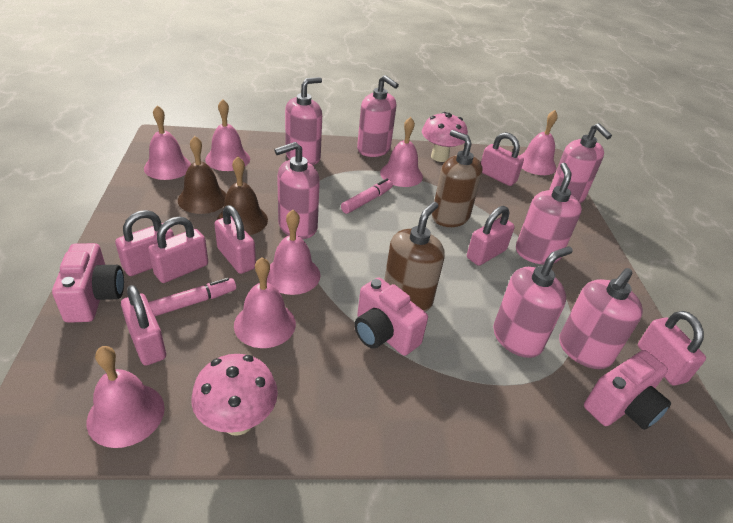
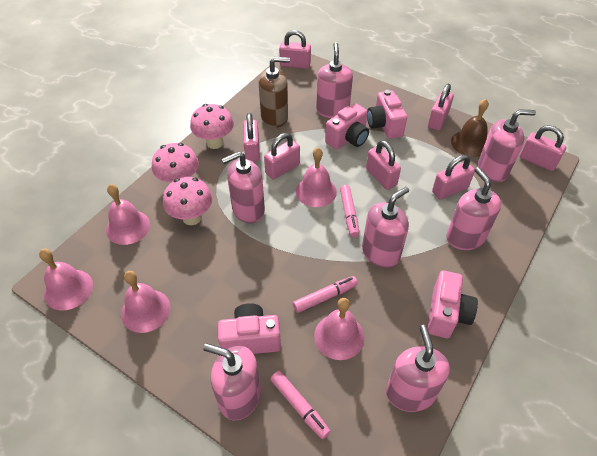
brown bell: 2 -> 1
brown soap dispenser: 2 -> 1
pink bell: 7 -> 5
pink camera: 3 -> 4
pink marker: 2 -> 3
pink mushroom: 2 -> 3

